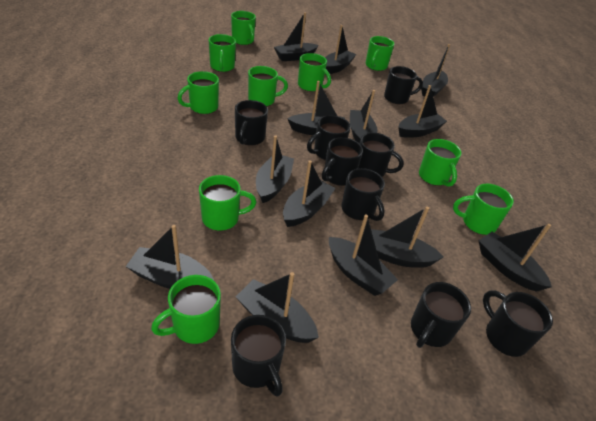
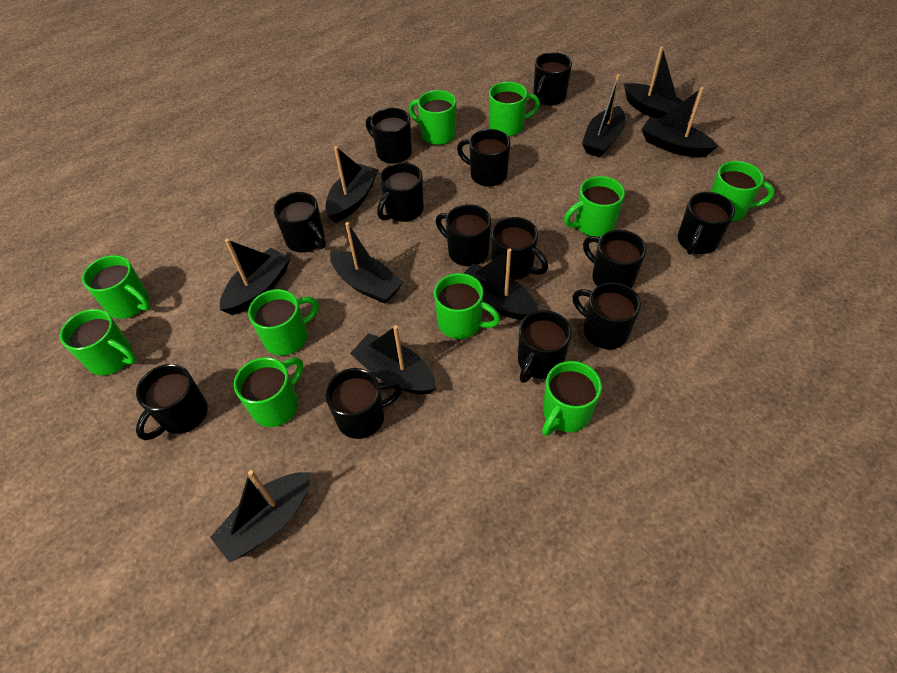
black boat: 13 -> 9
black mug: 9 -> 13

